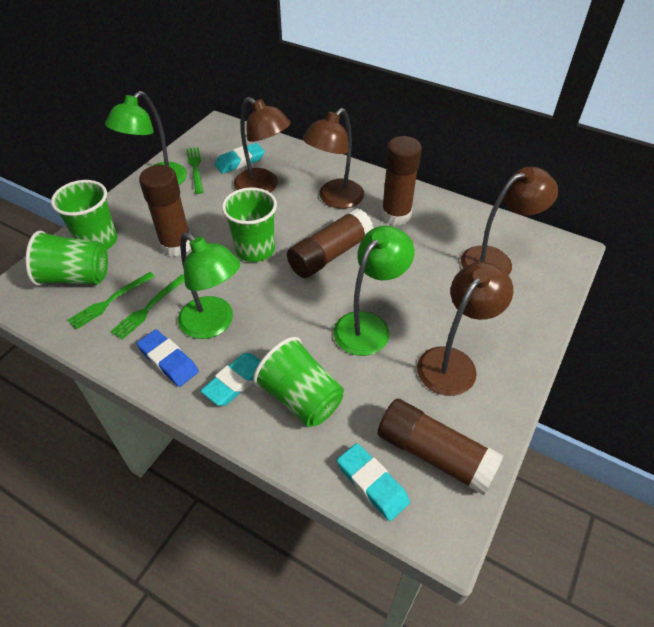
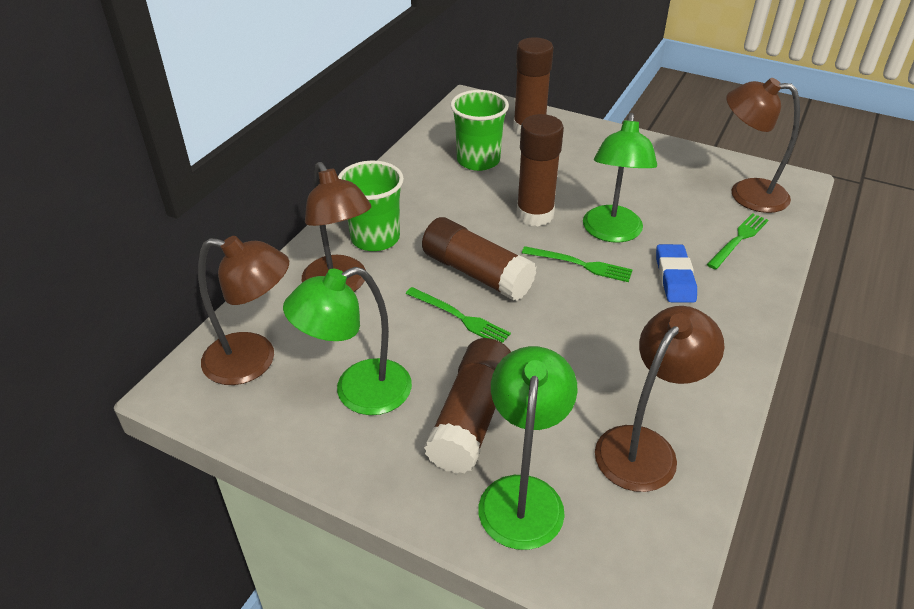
green cup: 4 -> 2
turquoise eraser: 3 -> 0

